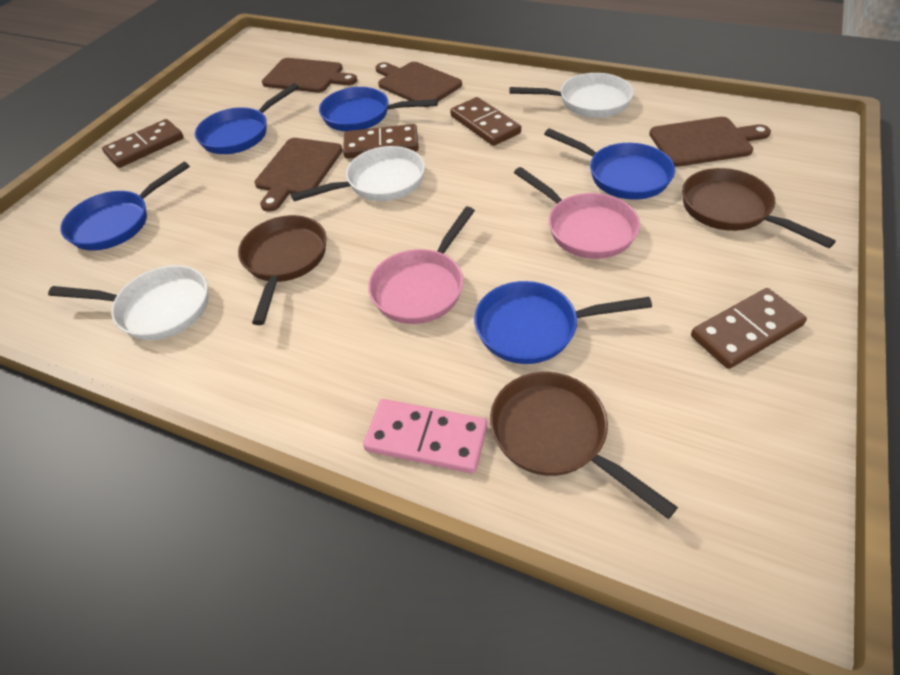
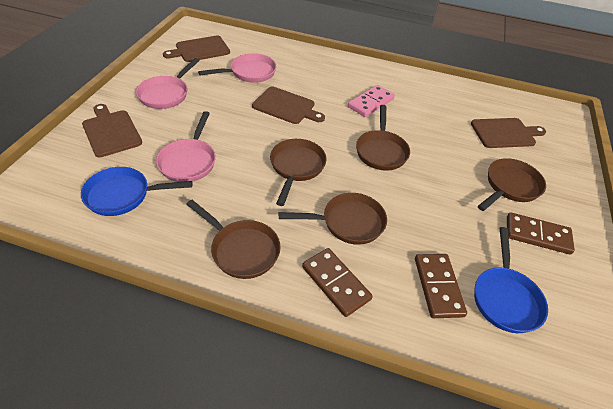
blue pan: 5 -> 2
brown domino: 4 -> 3
brown pan: 3 -> 5
pink pan: 2 -> 3
white pan: 3 -> 0

